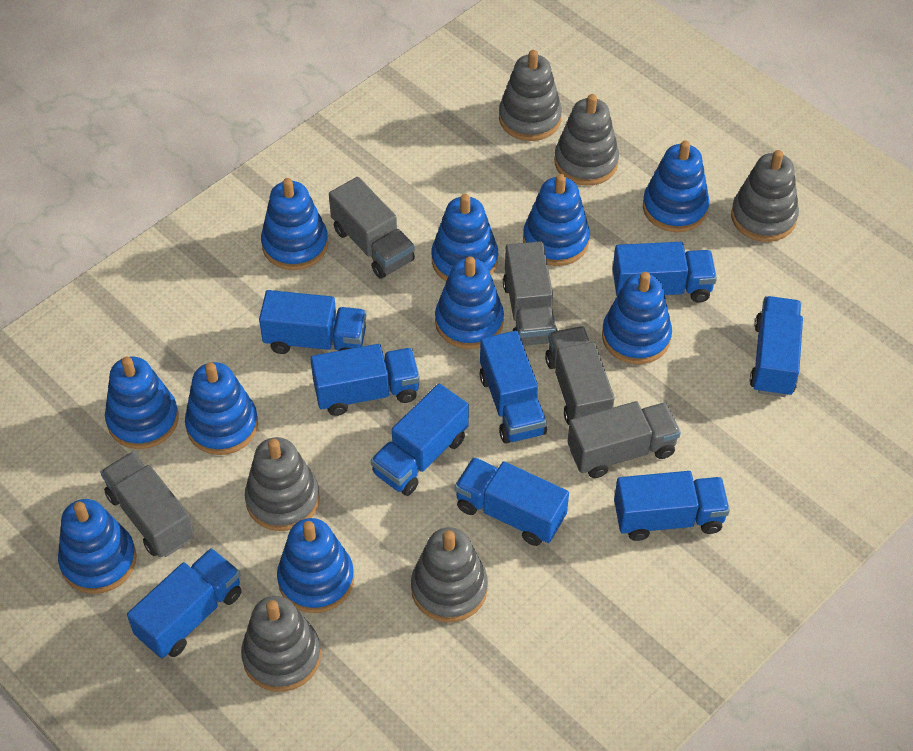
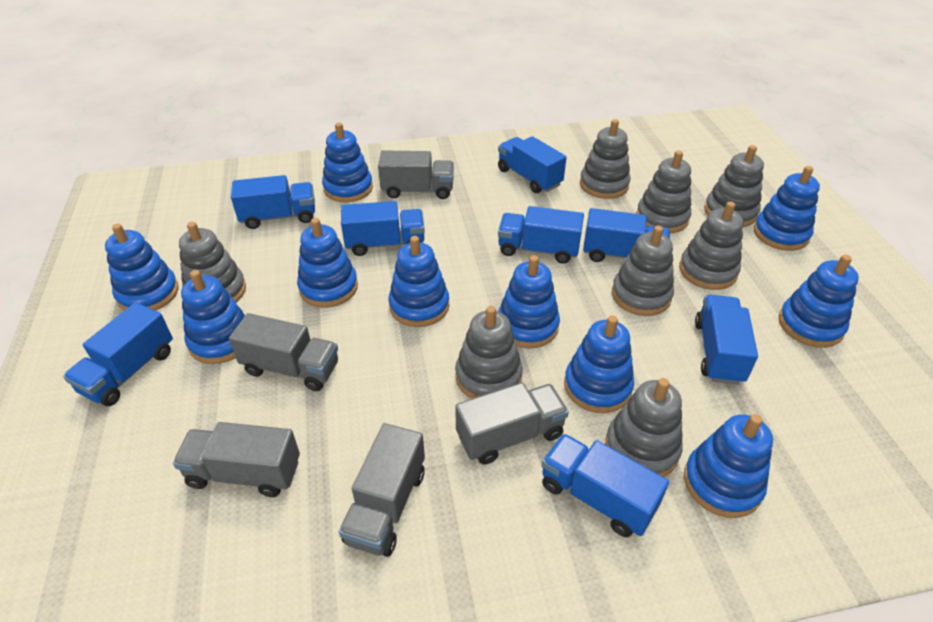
blue truck: 9 -> 8
grey stacking toy: 6 -> 8

